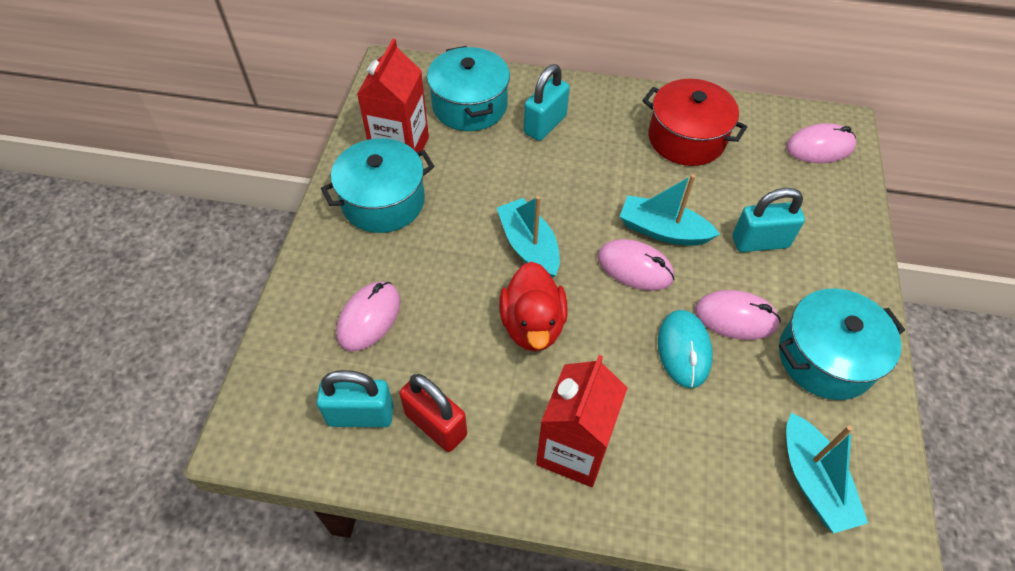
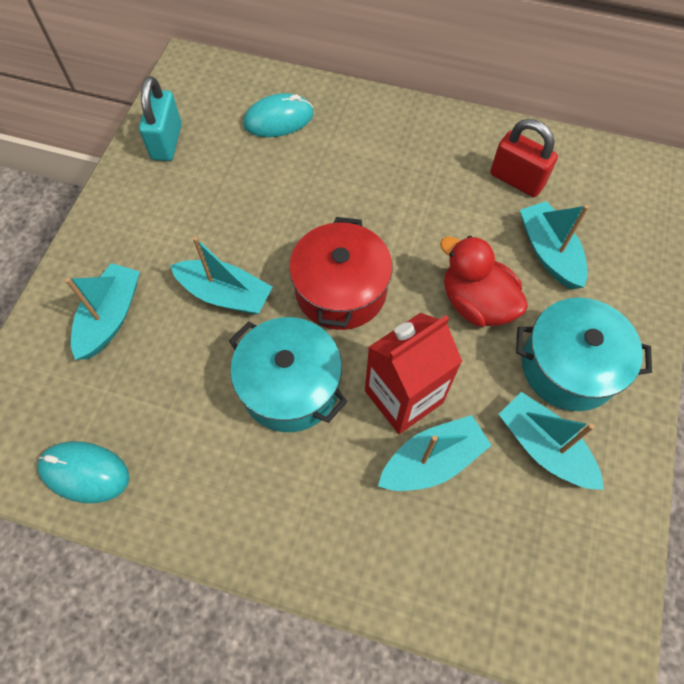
pink mouse: 4 -> 0
red carton: 2 -> 1
turquoise boat: 3 -> 5
turquoise mouse: 1 -> 2
turquoise padlock: 3 -> 1
turquoise pot: 3 -> 2

